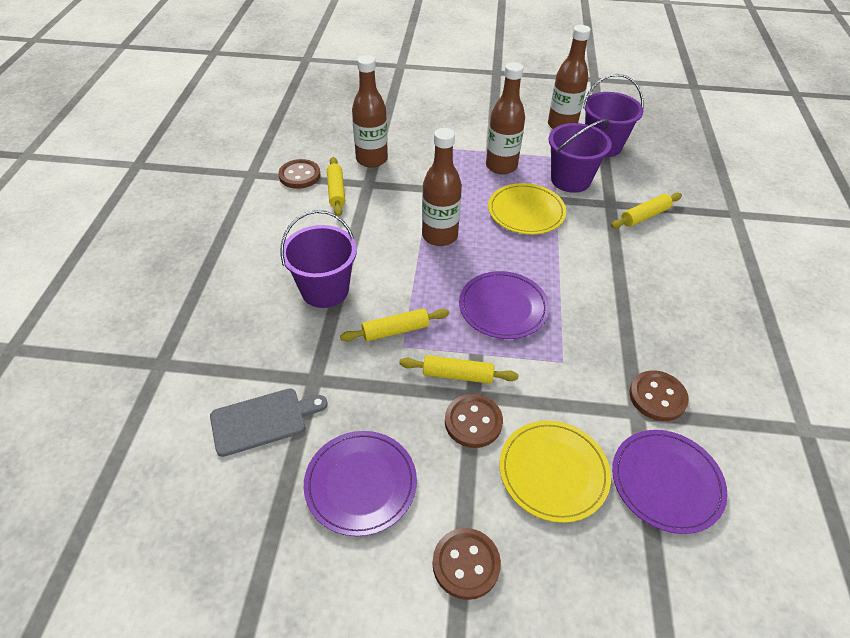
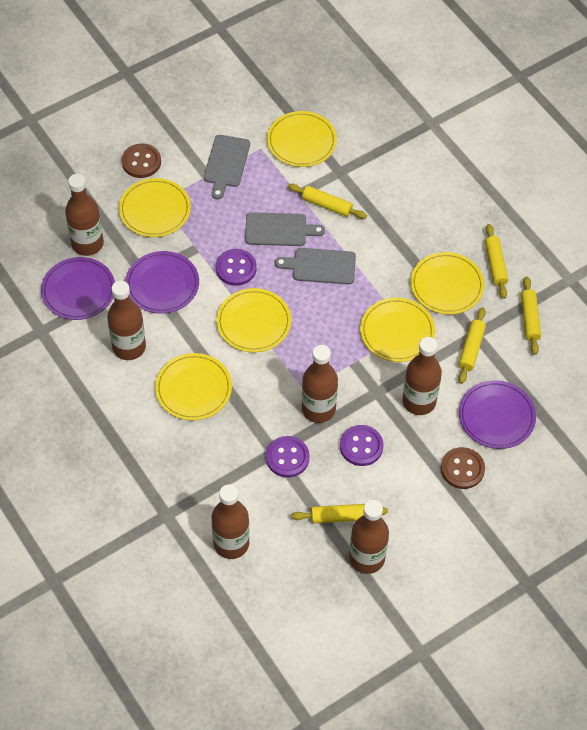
brown bottle: 4 -> 6
brown button: 4 -> 2
grey cutting board: 1 -> 3
purple bucket: 3 -> 0
purple button: 0 -> 3
yellow plate: 2 -> 6
yellow rolling pin: 4 -> 5

